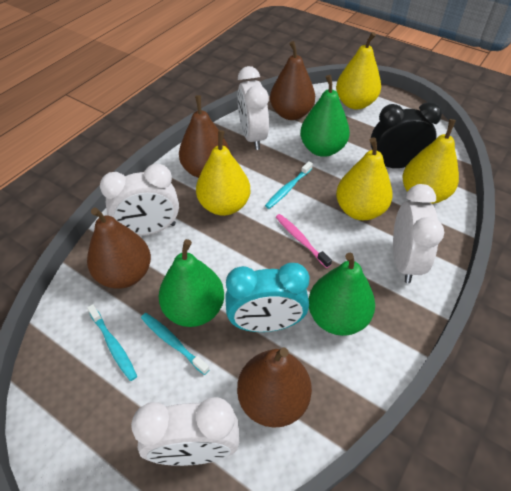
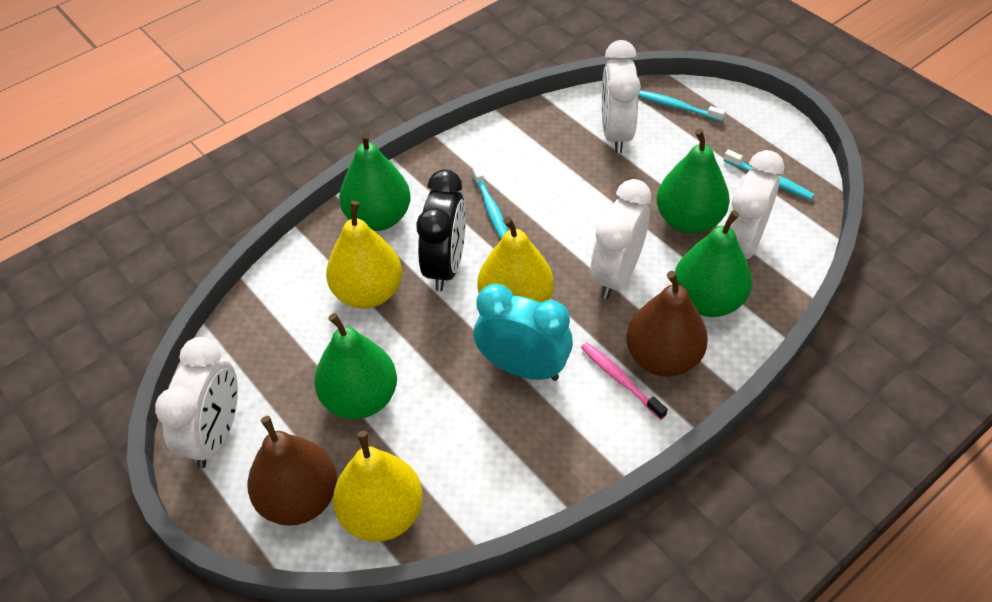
brown pear: 4 -> 2
green pear: 3 -> 4
yellow pear: 4 -> 3

